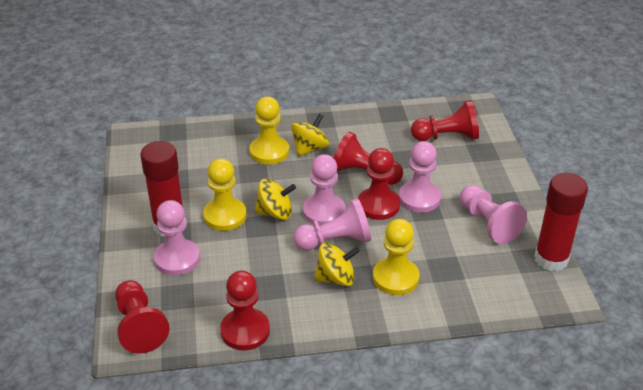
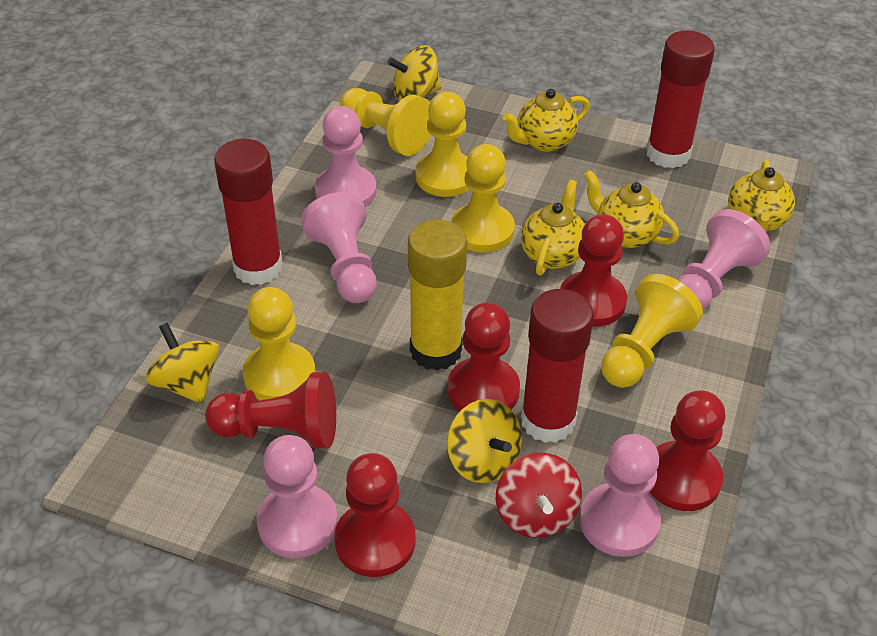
red glue stick: 2 -> 3
red spinning top: 0 -> 1
yellow glue stick: 0 -> 1
yellow pawn: 3 -> 5
yellow teapot: 0 -> 4

